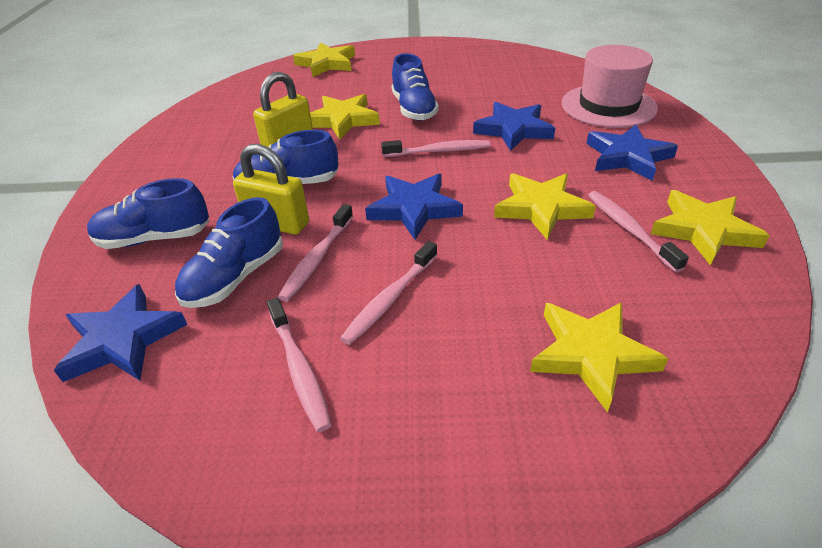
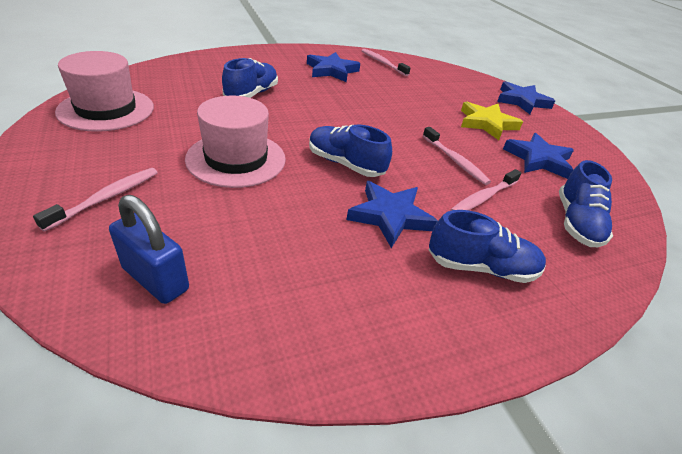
blue padlock: 0 -> 1
pink hat: 1 -> 2
pink toothbrush: 5 -> 4
yellow padlock: 2 -> 0
yellow star: 5 -> 1

